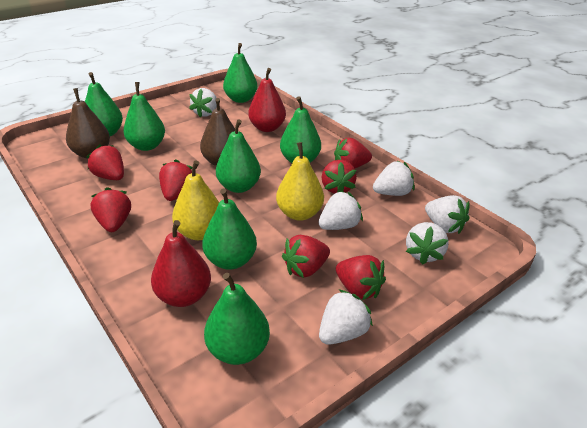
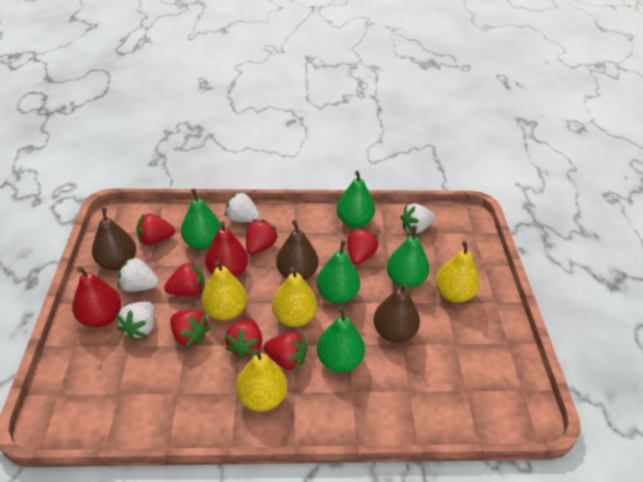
brown pear: 2 -> 3
green pear: 7 -> 5
white strawberry: 6 -> 4
yellow pear: 2 -> 4

